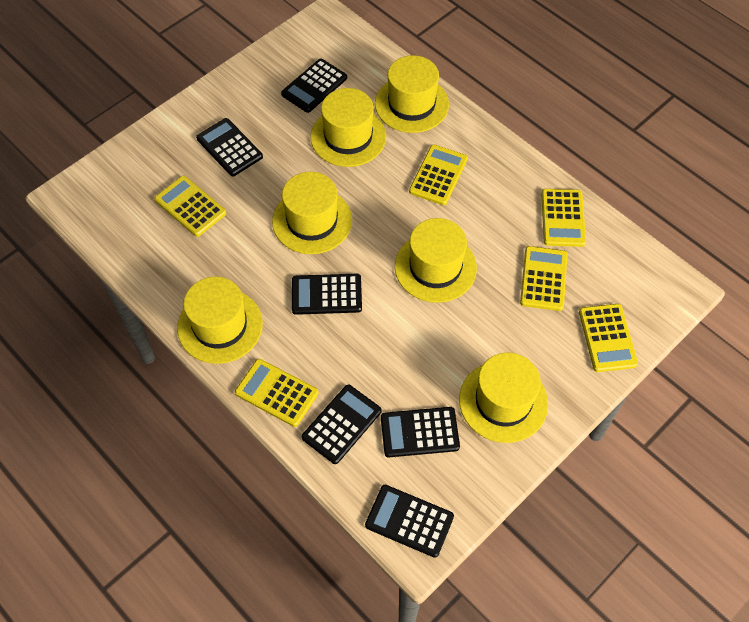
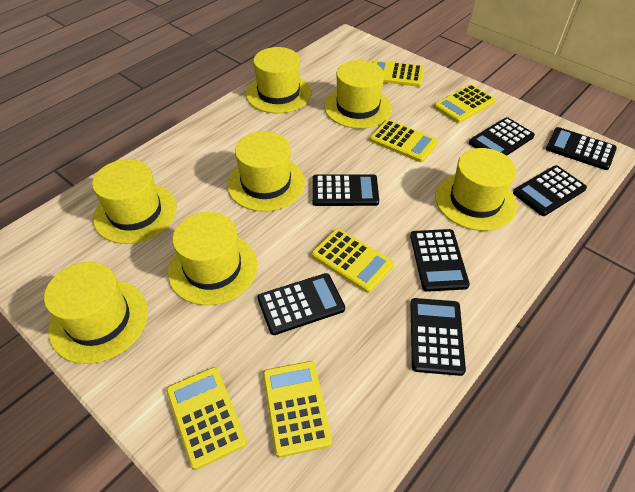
black calculator: 6 -> 7
yellow hat: 6 -> 7

